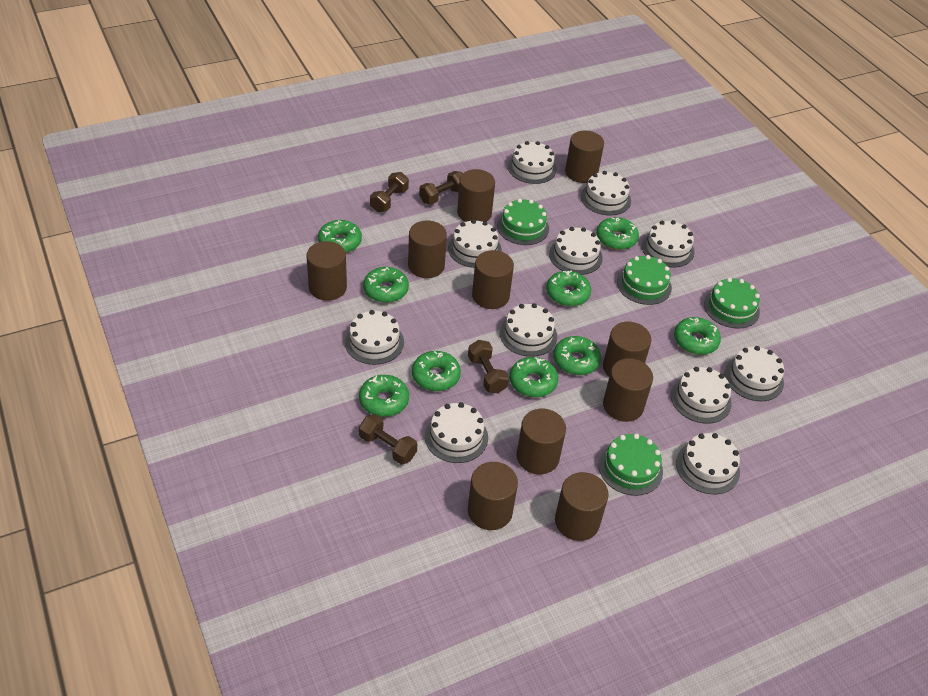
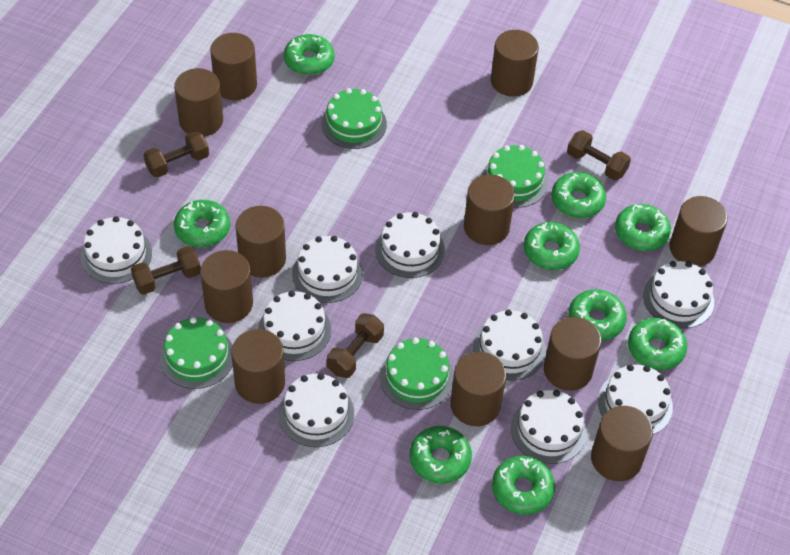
brown cylinder: 10 -> 11
white cake: 11 -> 9

